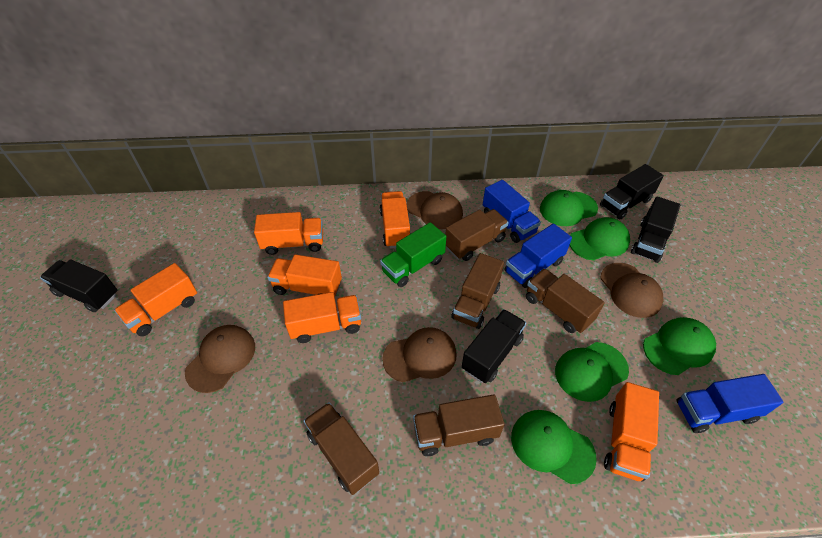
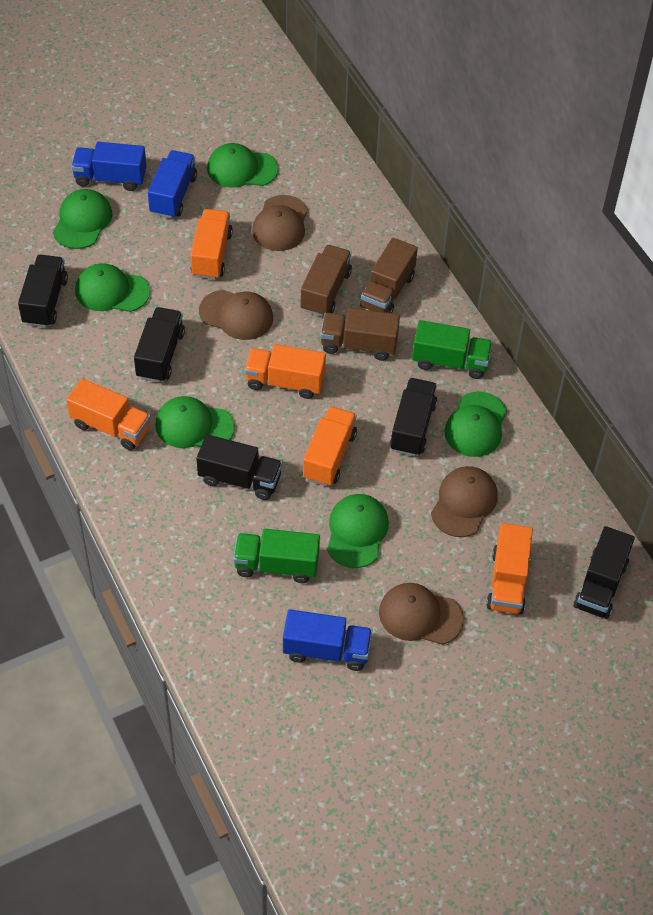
black truck: 4 -> 5
brown truck: 5 -> 3
green cap: 5 -> 6
green truck: 1 -> 2
orange truck: 6 -> 5

